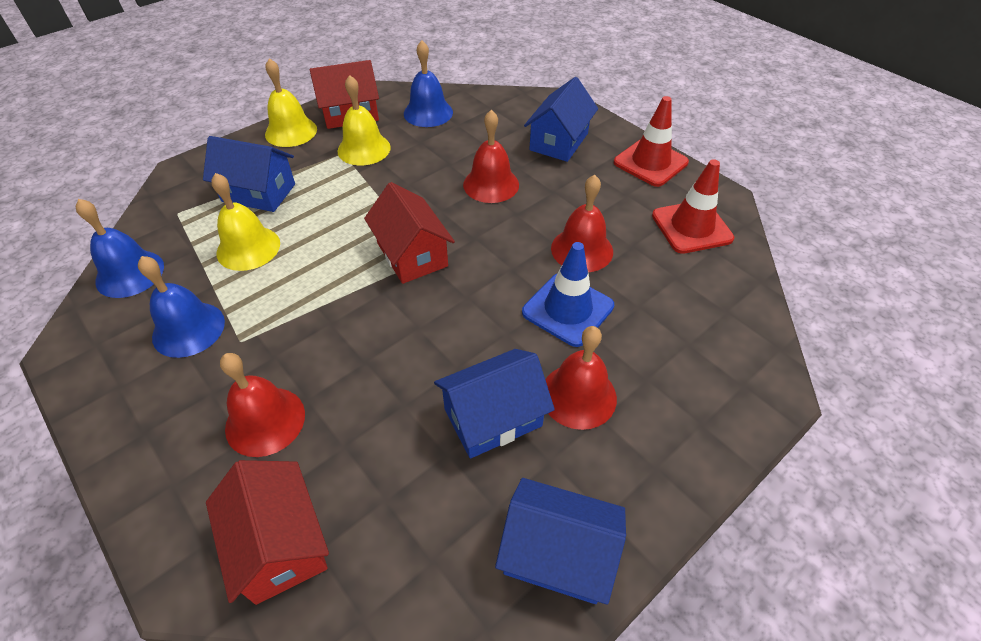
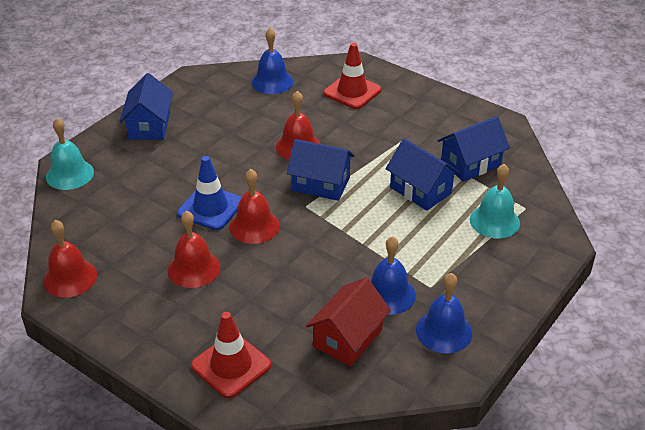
red house: 3 -> 1
turquoise bell: 0 -> 2
yellow bell: 3 -> 0

